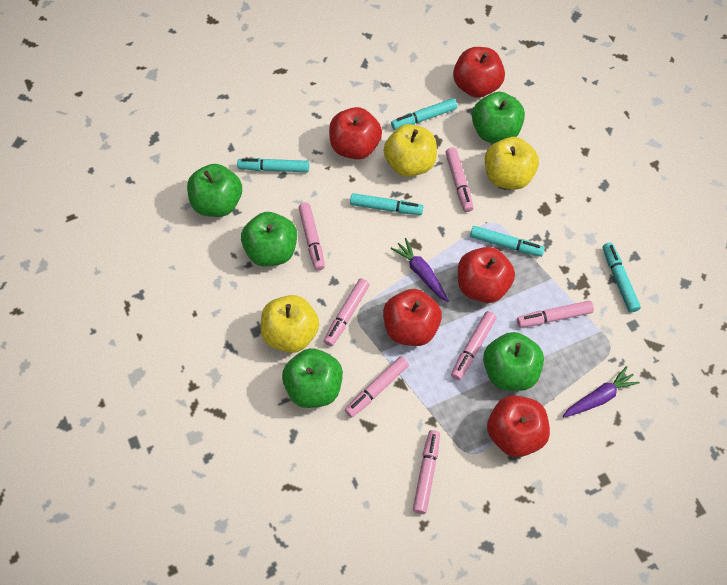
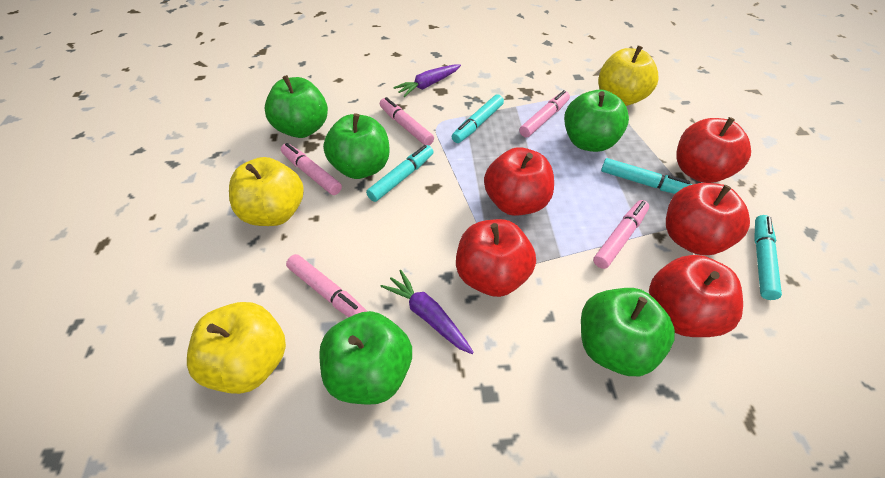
pink marker: 7 -> 5
turquoise marker: 5 -> 4

